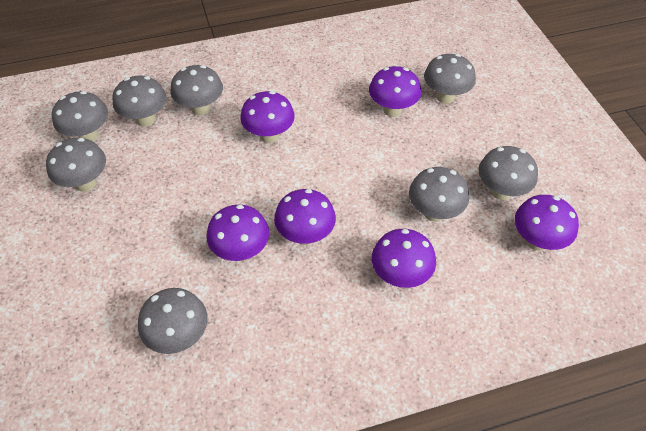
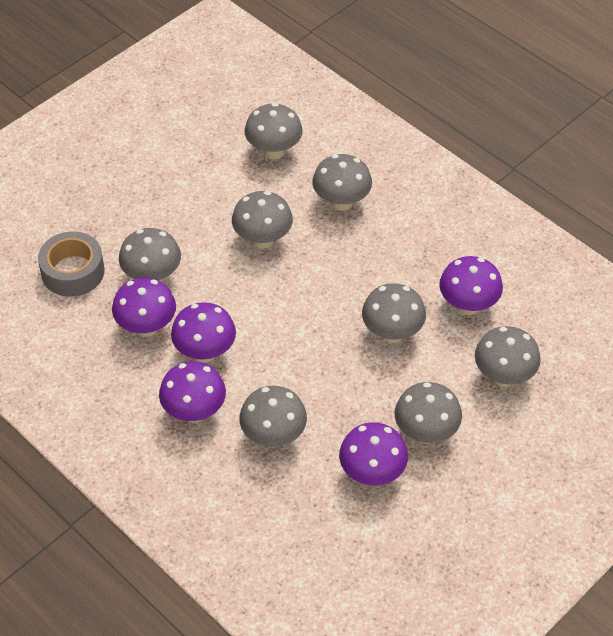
grey tape: 0 -> 1
purple mushroom: 6 -> 5

